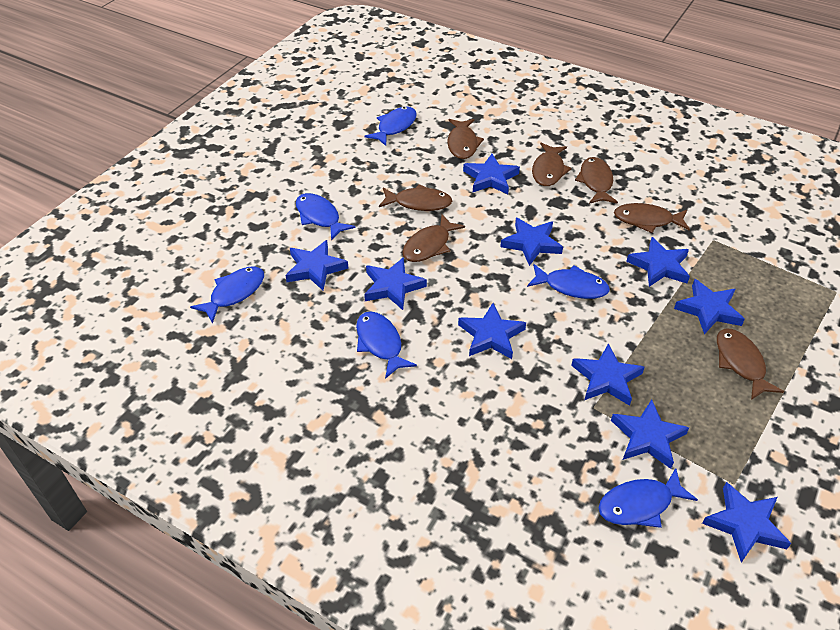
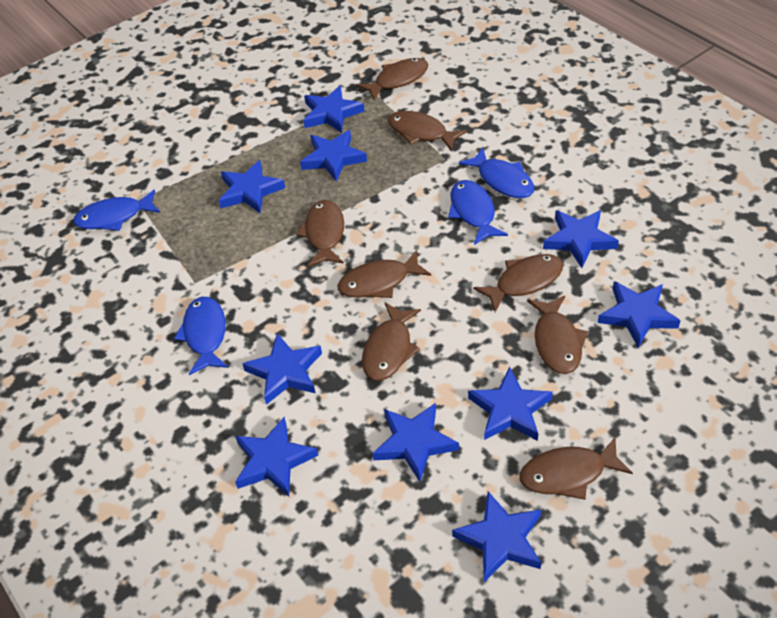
blue fish: 6 -> 4
brown fish: 7 -> 8

